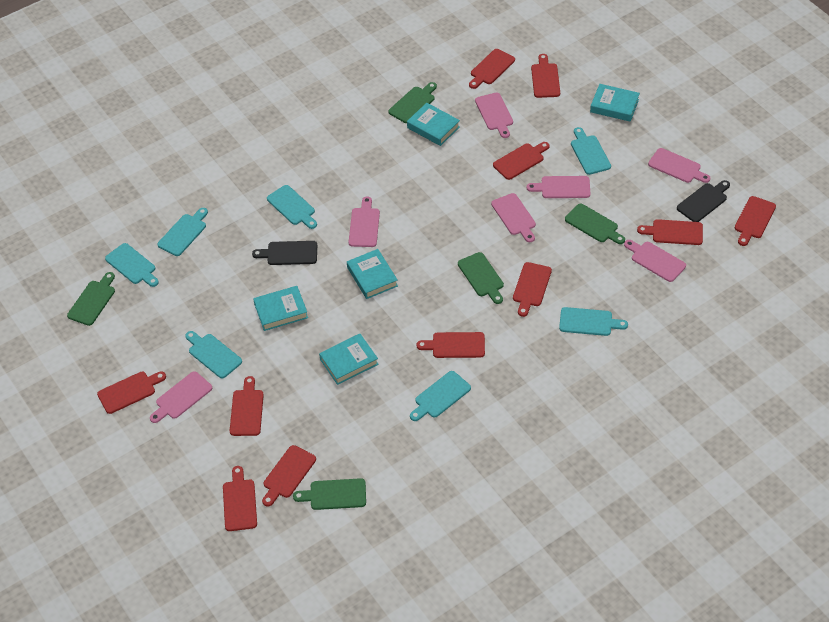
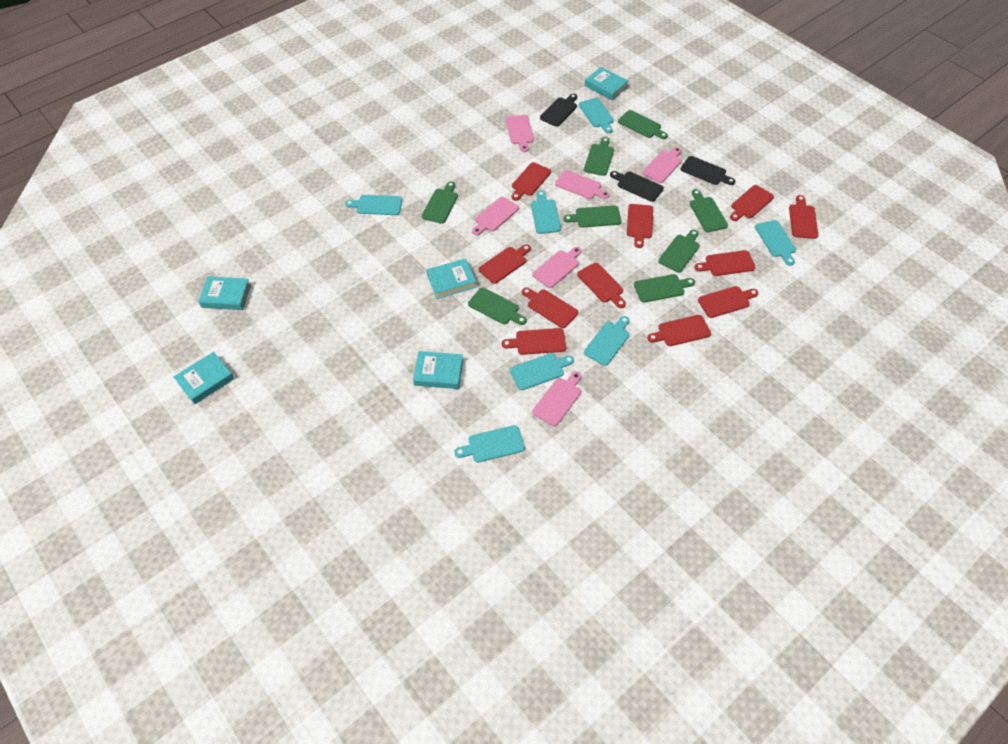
black cutting board: 2 -> 3
green cutting board: 5 -> 8
pink cutting board: 7 -> 6

